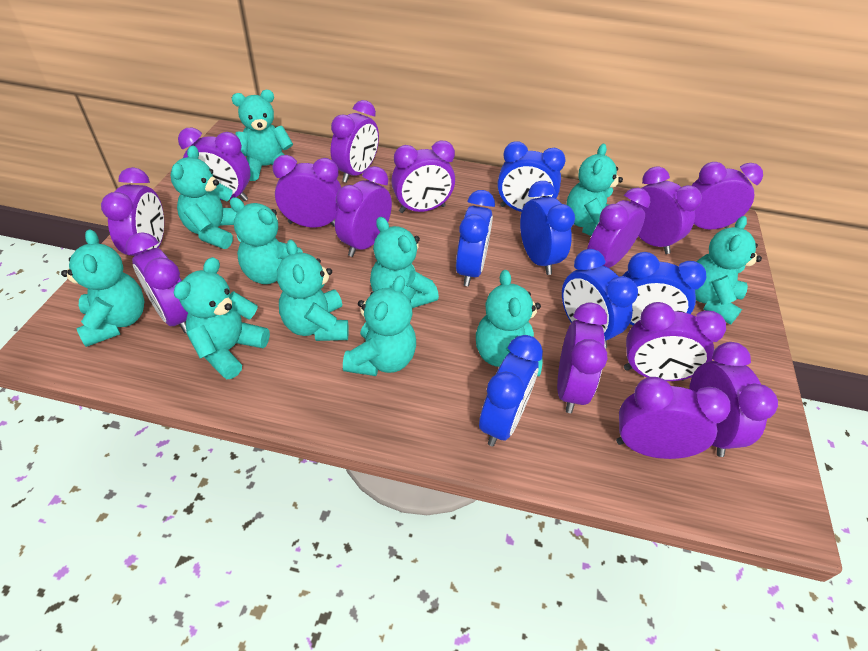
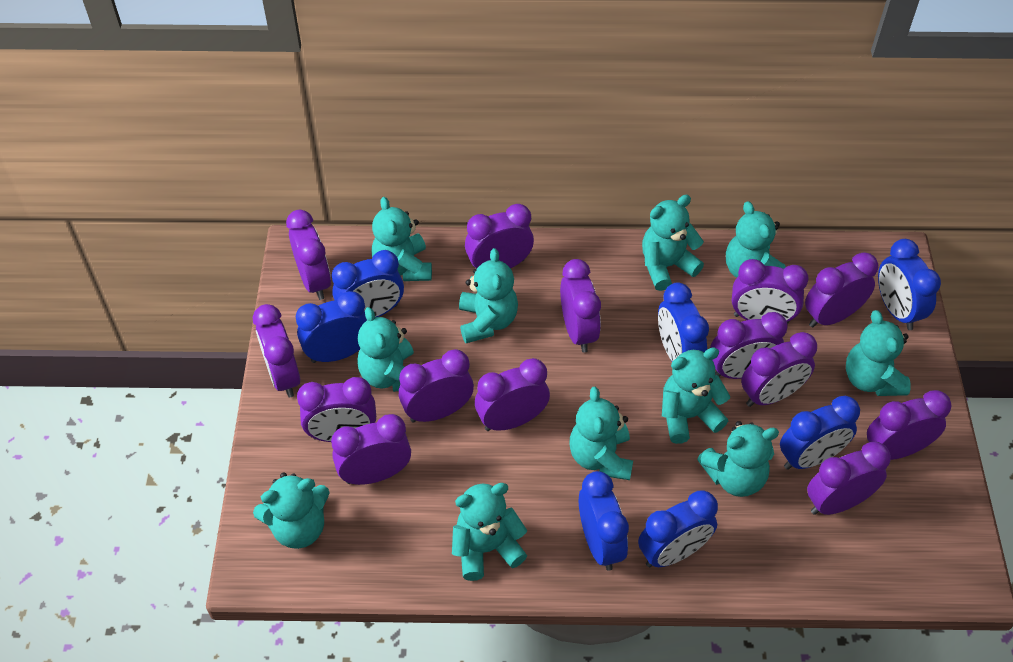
blue clock: 6 -> 7

